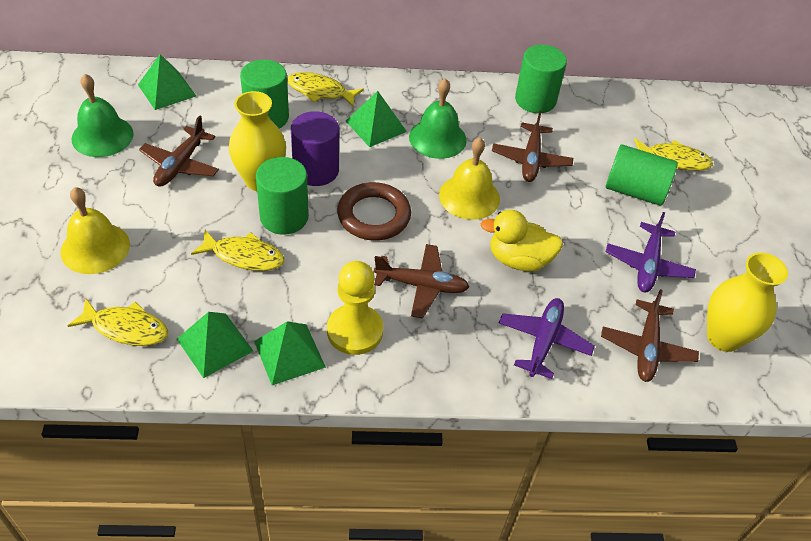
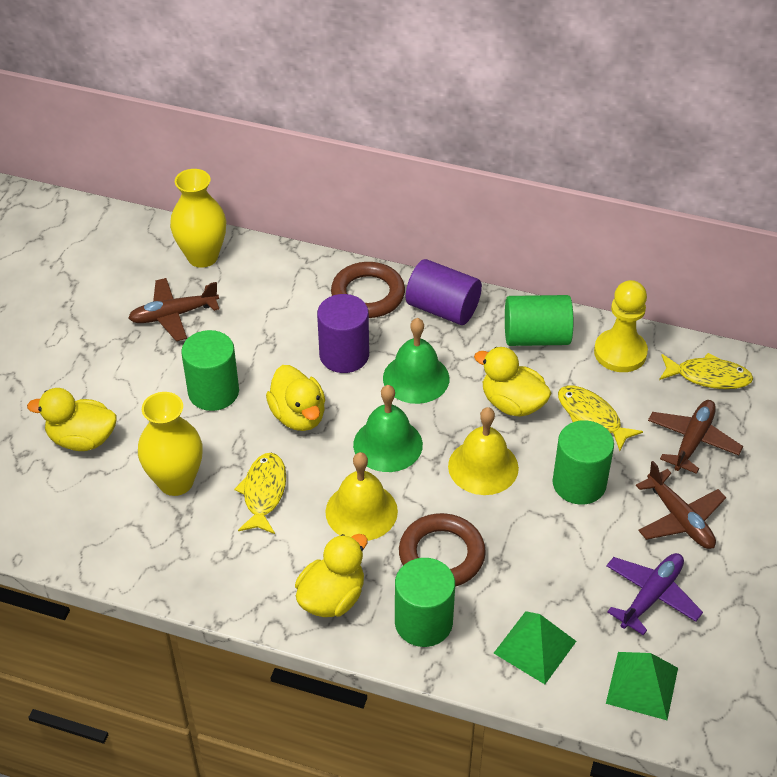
brown plane: 4 -> 3
brown ring: 1 -> 2
green pyramid: 4 -> 2
purple cylinder: 1 -> 2
purple plane: 2 -> 1
yellow duck: 1 -> 4
yellow fish: 4 -> 3

